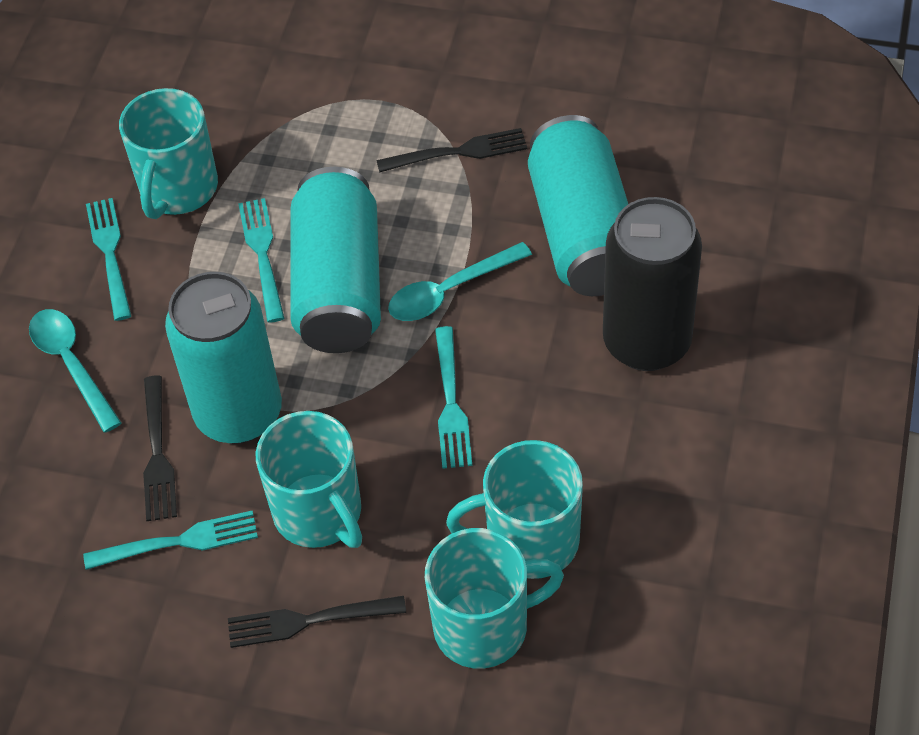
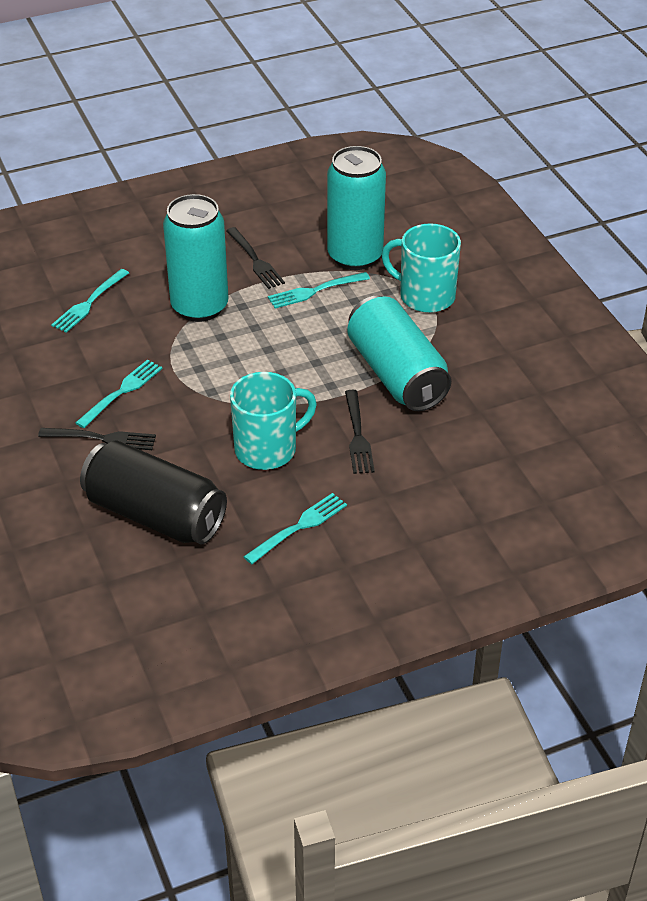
turquoise mug: 4 -> 2
turquoise spoon: 2 -> 0

